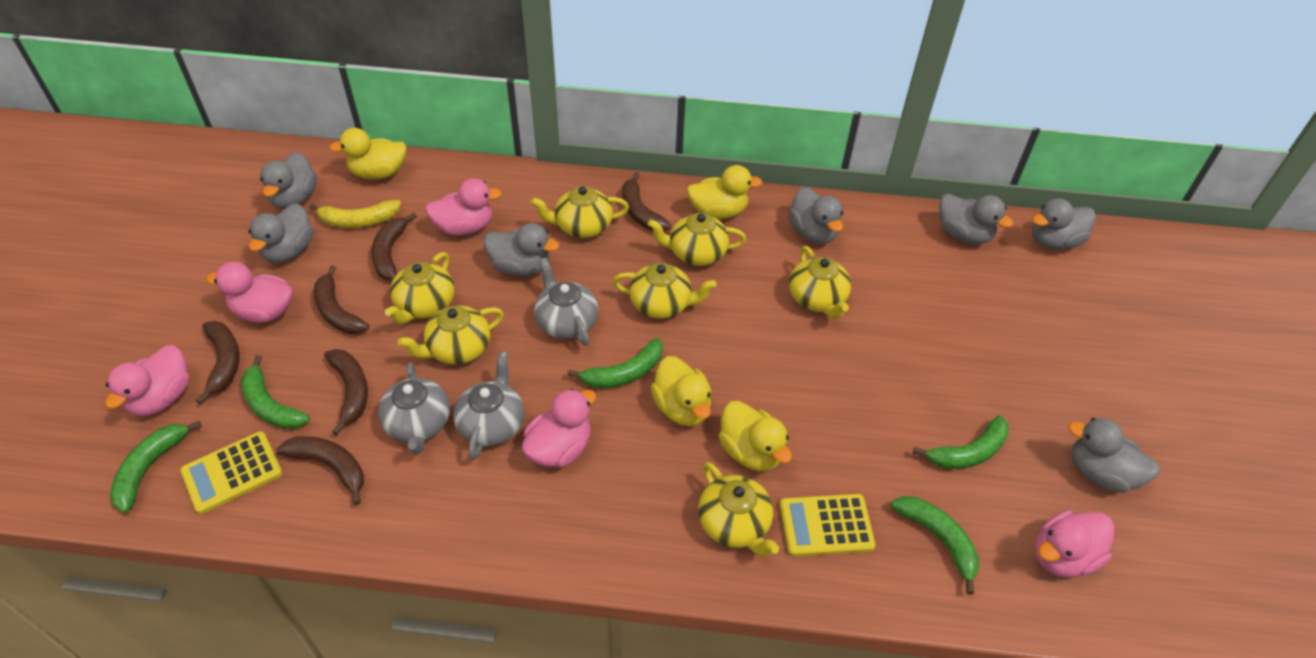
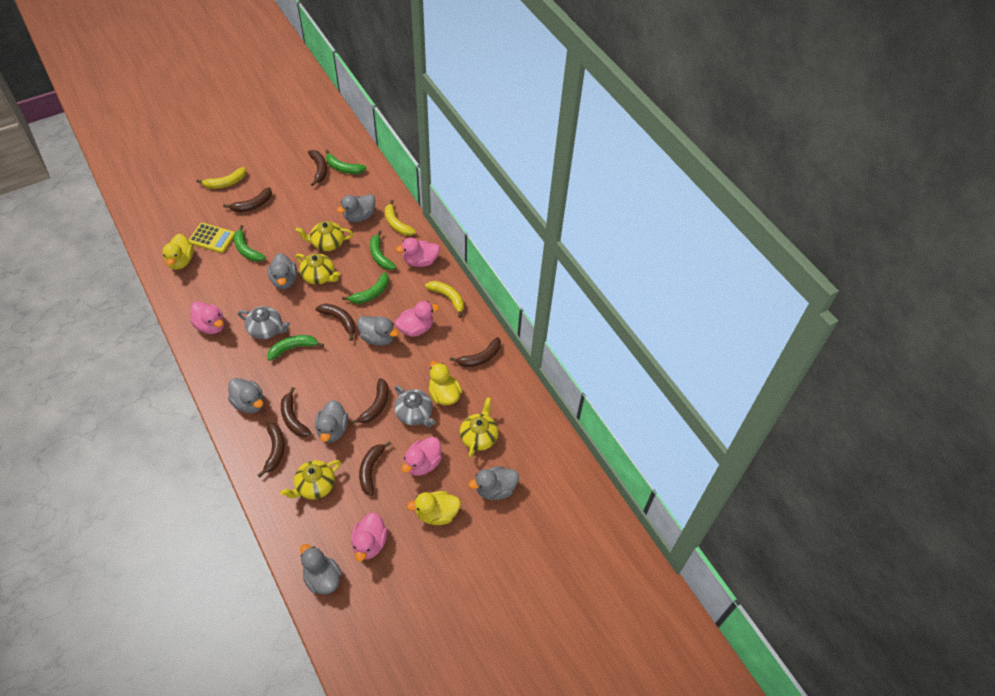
brown banana: 6 -> 8
grey teapot: 3 -> 2
yellow banana: 1 -> 3
yellow calculator: 2 -> 1
yellow duck: 4 -> 3
yellow teapot: 7 -> 4

